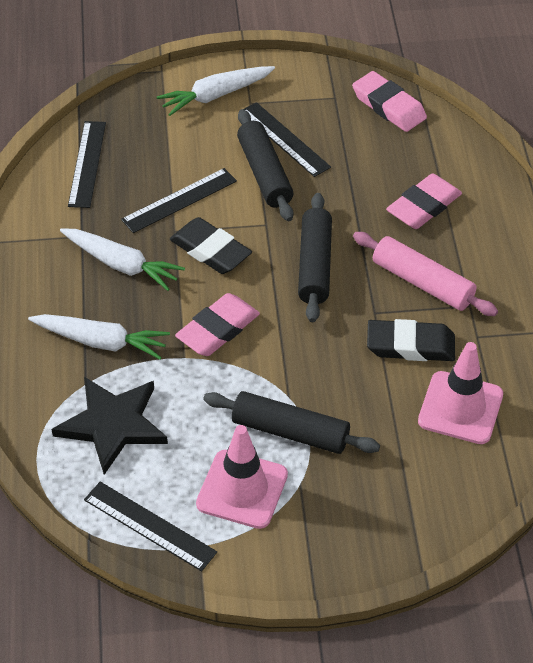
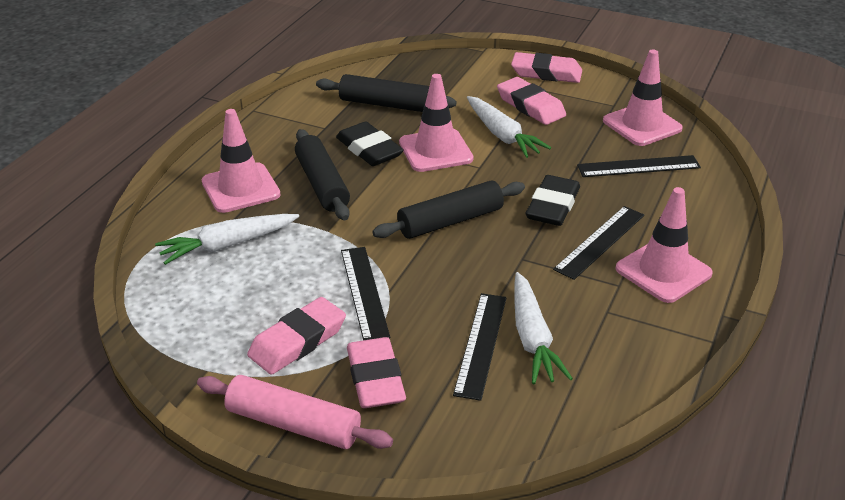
black star: 1 -> 0
pink eraser: 3 -> 4
pink traffic cone: 2 -> 4

